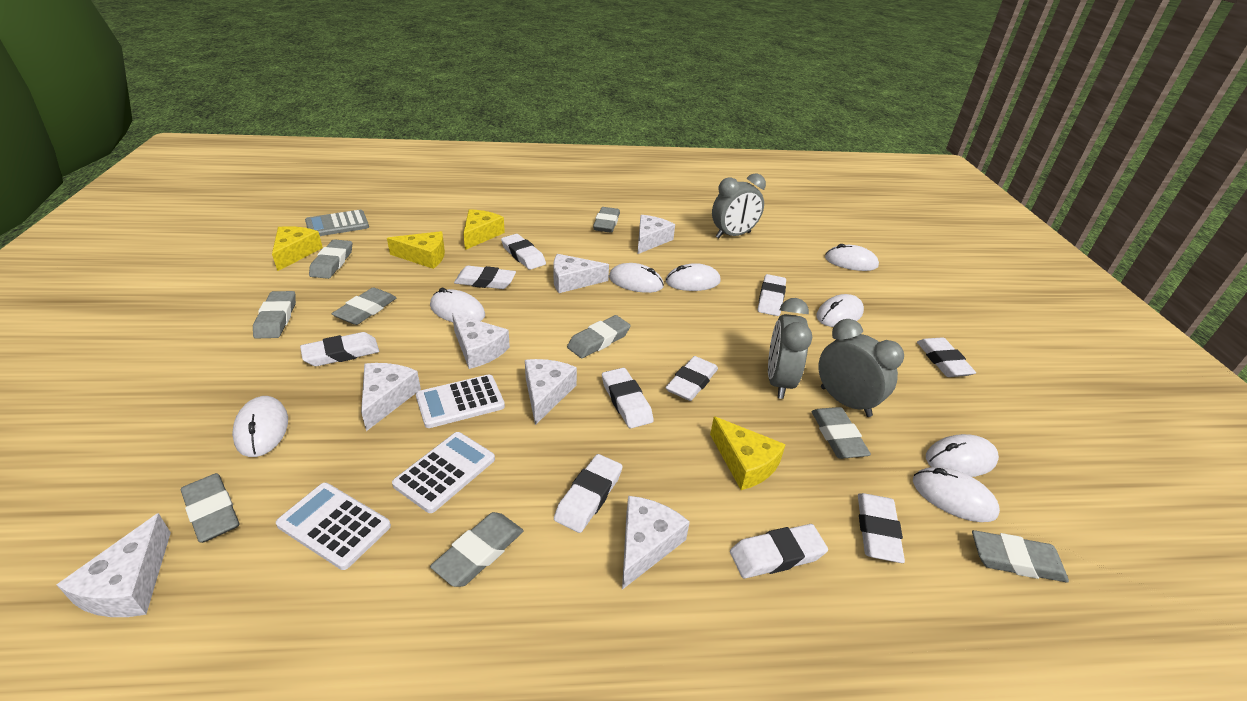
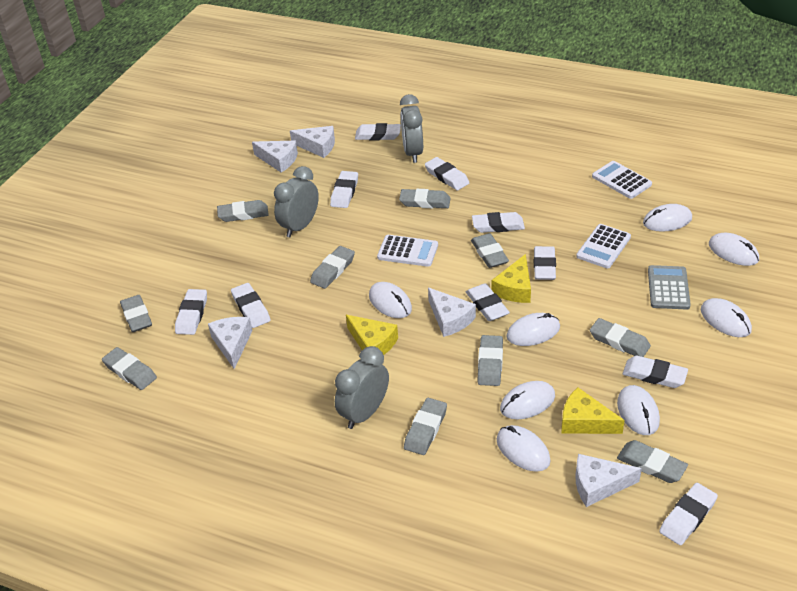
grey eraser: 9 -> 10
white cheese: 7 -> 5
yellow cheese: 4 -> 3

